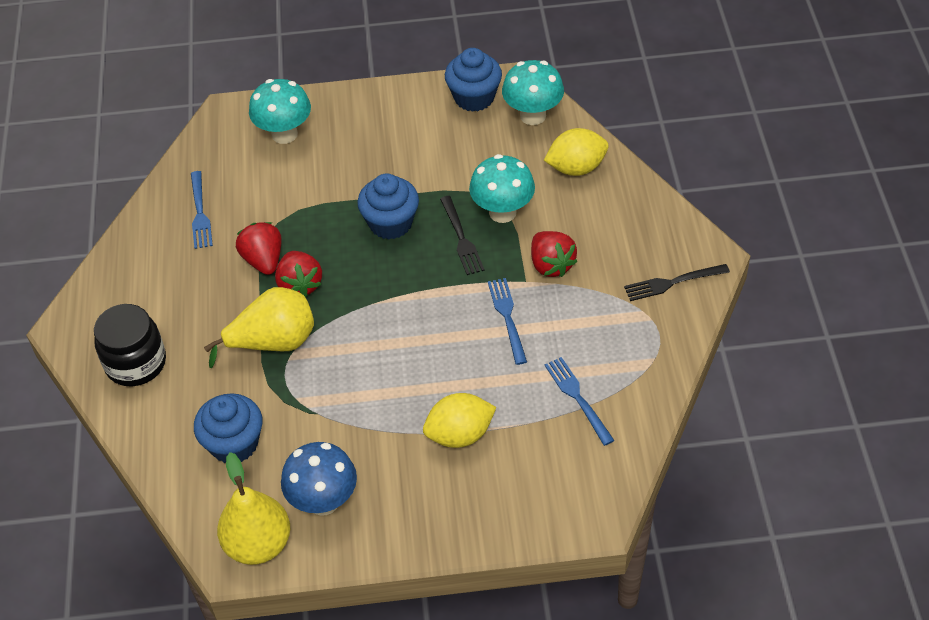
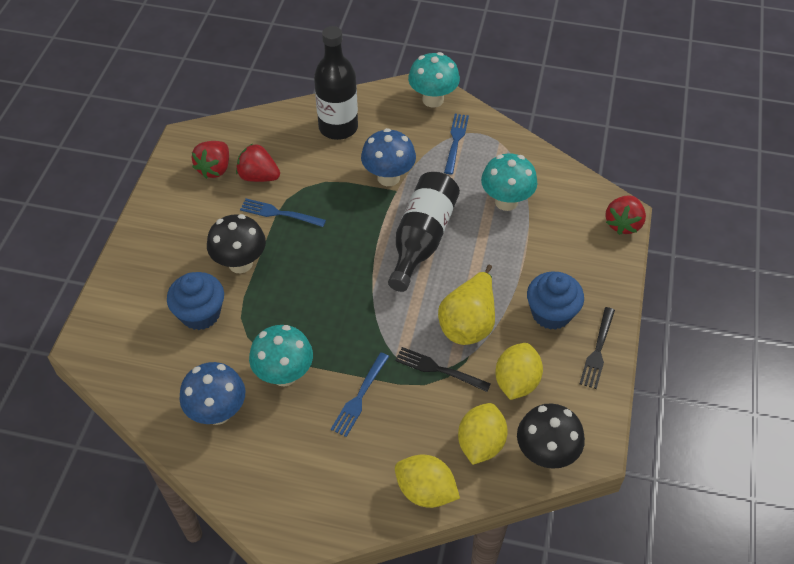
black bottle: 0 -> 2
black jar: 1 -> 0
black mushroom: 0 -> 2
blue cupcake: 3 -> 2
blue mushroom: 1 -> 2
yellow lemon: 2 -> 3
yellow pear: 2 -> 1

